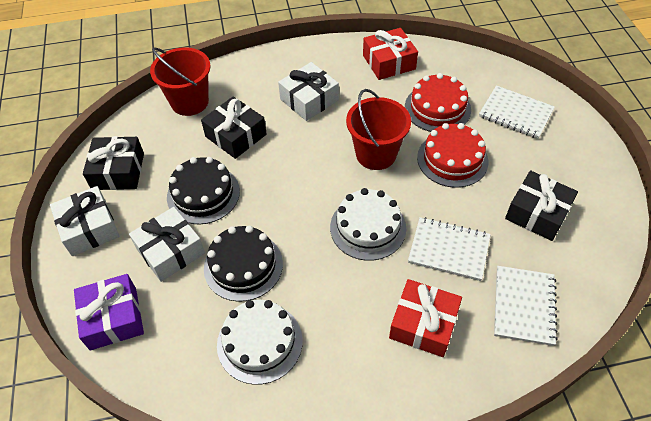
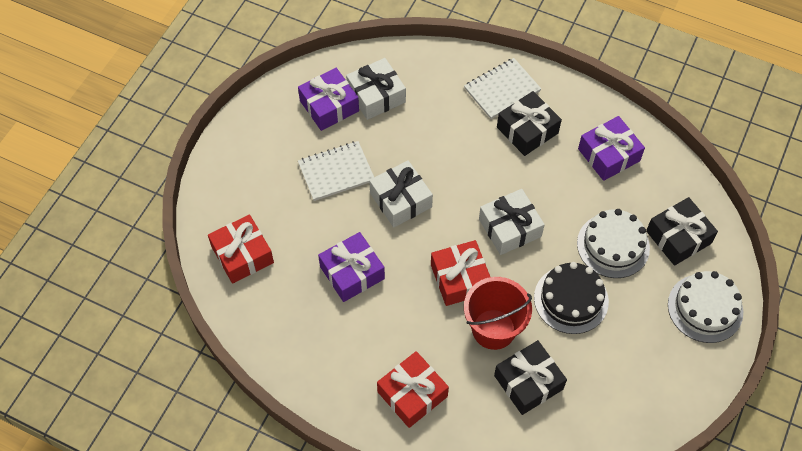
black cake: 2 -> 1
purple gift: 1 -> 3
red bucket: 2 -> 1
red cake: 2 -> 0
red gift: 2 -> 3
white notebook: 3 -> 2

